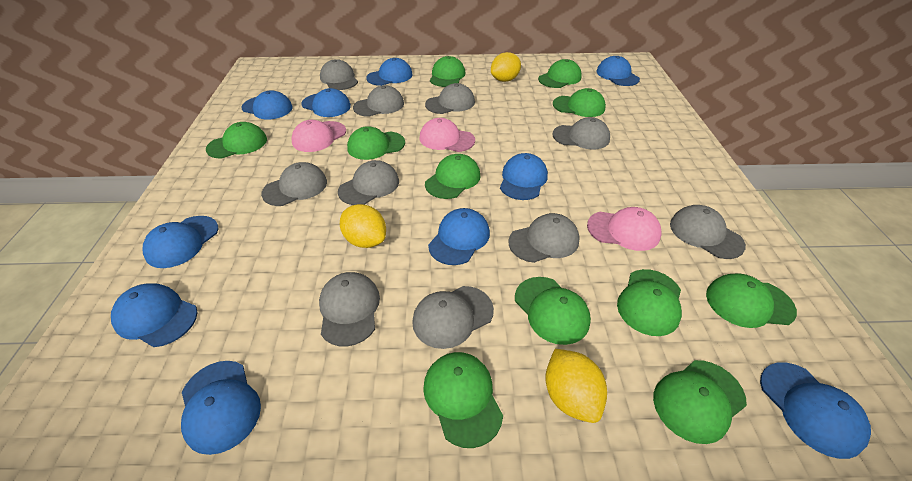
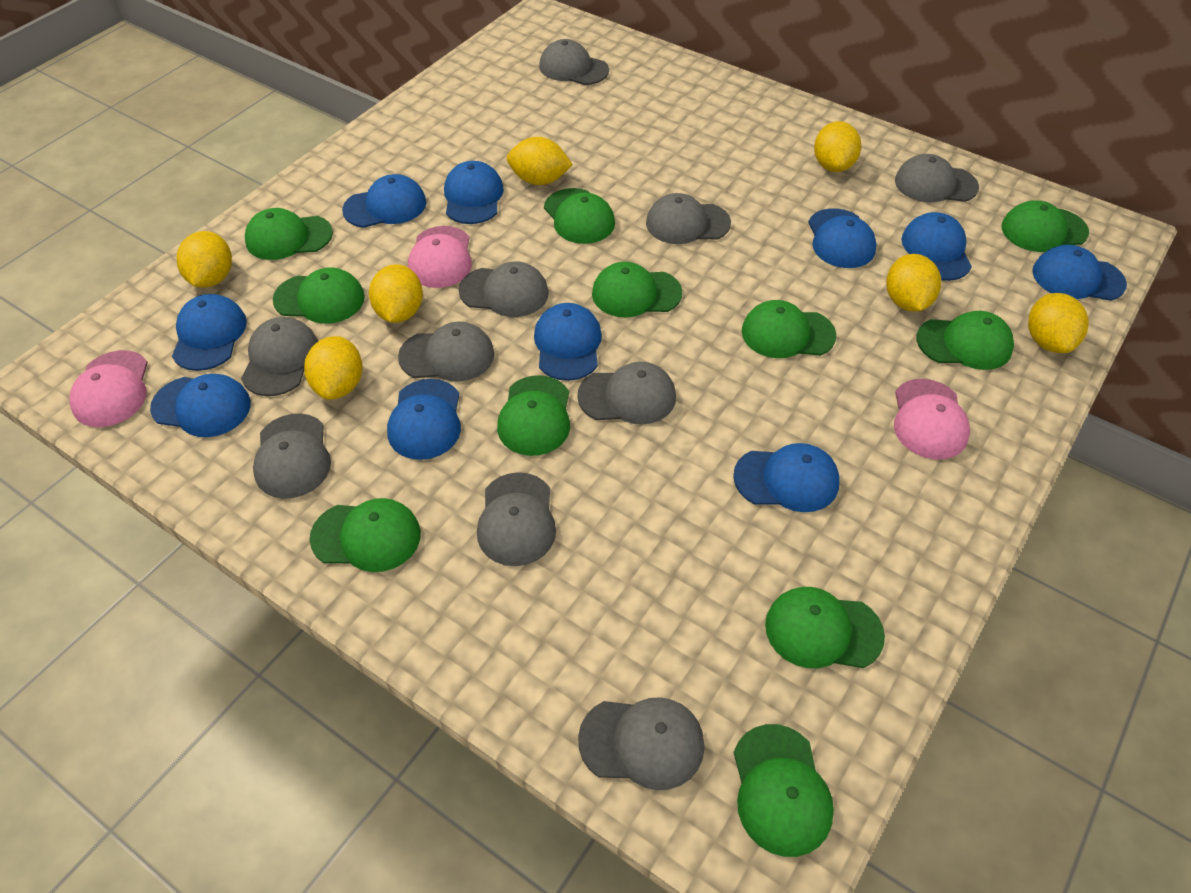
yellow lemon: 3 -> 7

